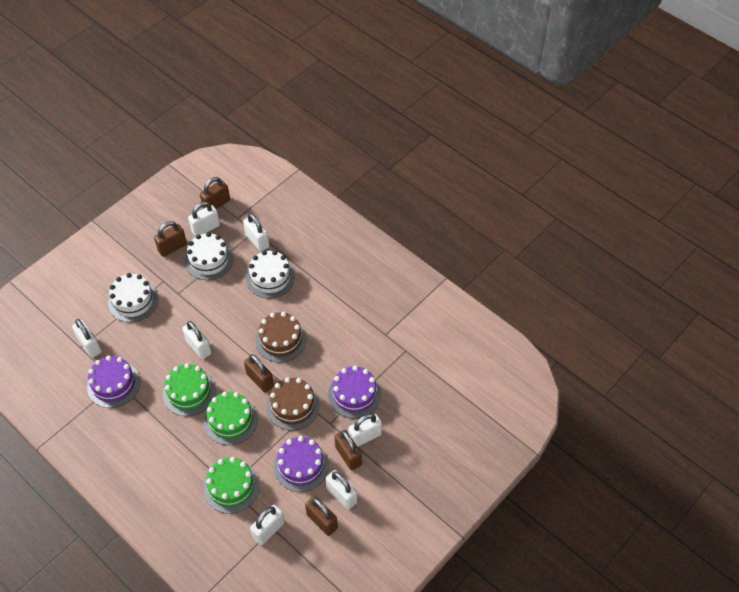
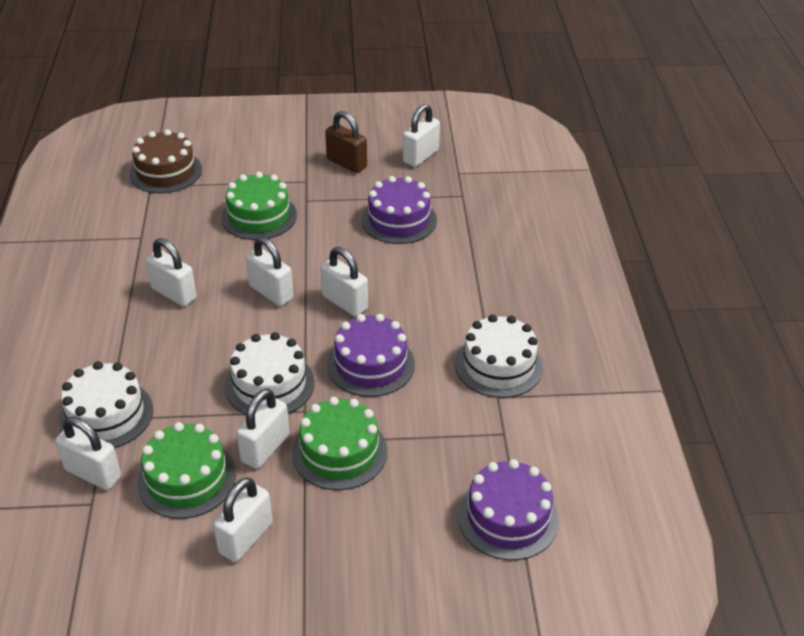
brown cake: 2 -> 1
brown padlock: 5 -> 1

